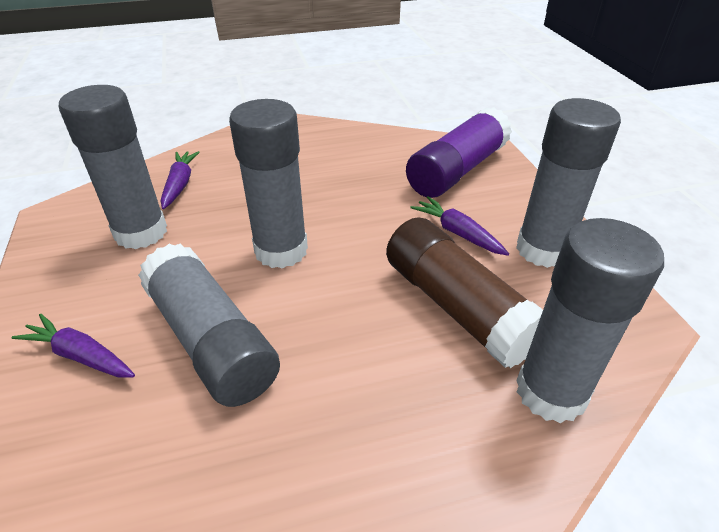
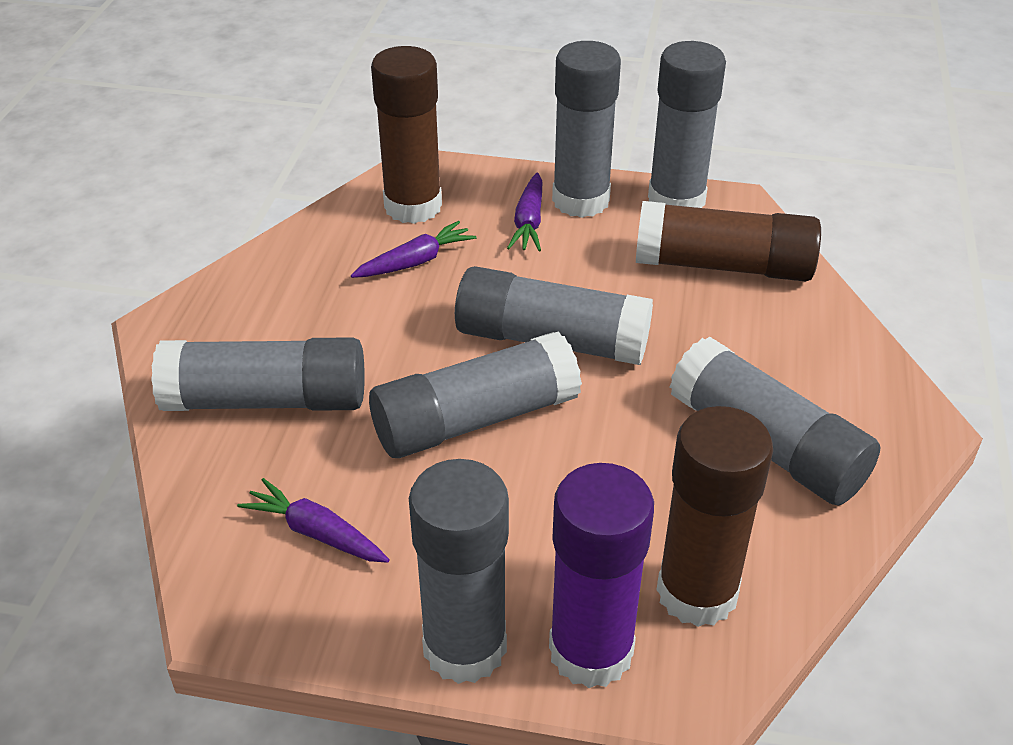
brown glue stick: 1 -> 3
grey glue stick: 5 -> 7

